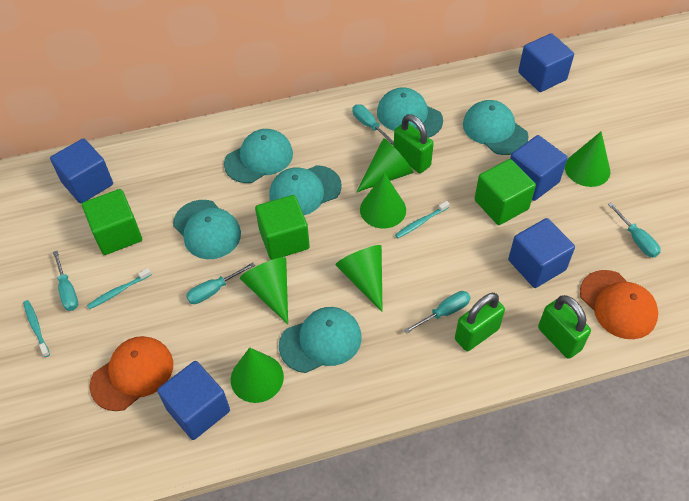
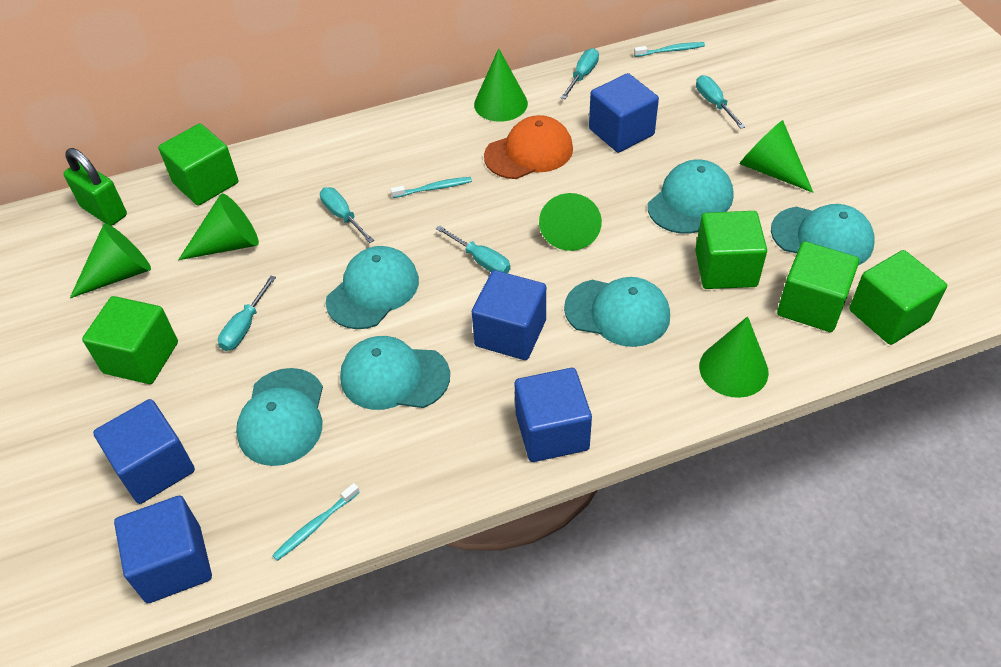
green cube: 3 -> 5
green padlock: 3 -> 1
orange cap: 2 -> 1

